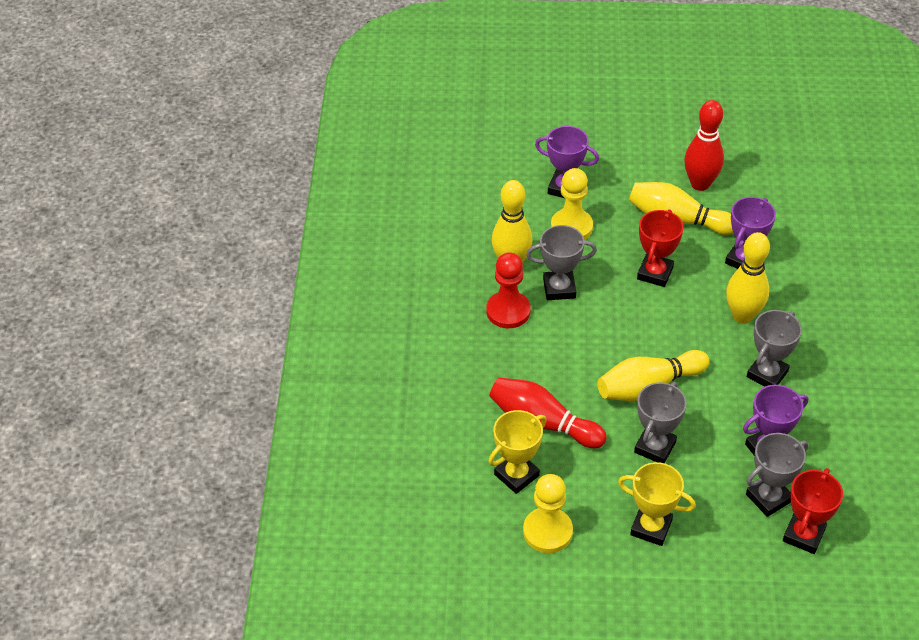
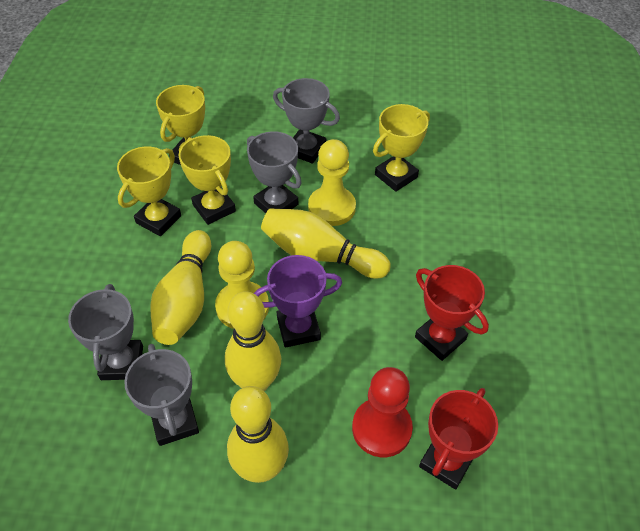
purple trophy: 3 -> 1
red bowling pin: 2 -> 0
yellow trophy: 2 -> 4

